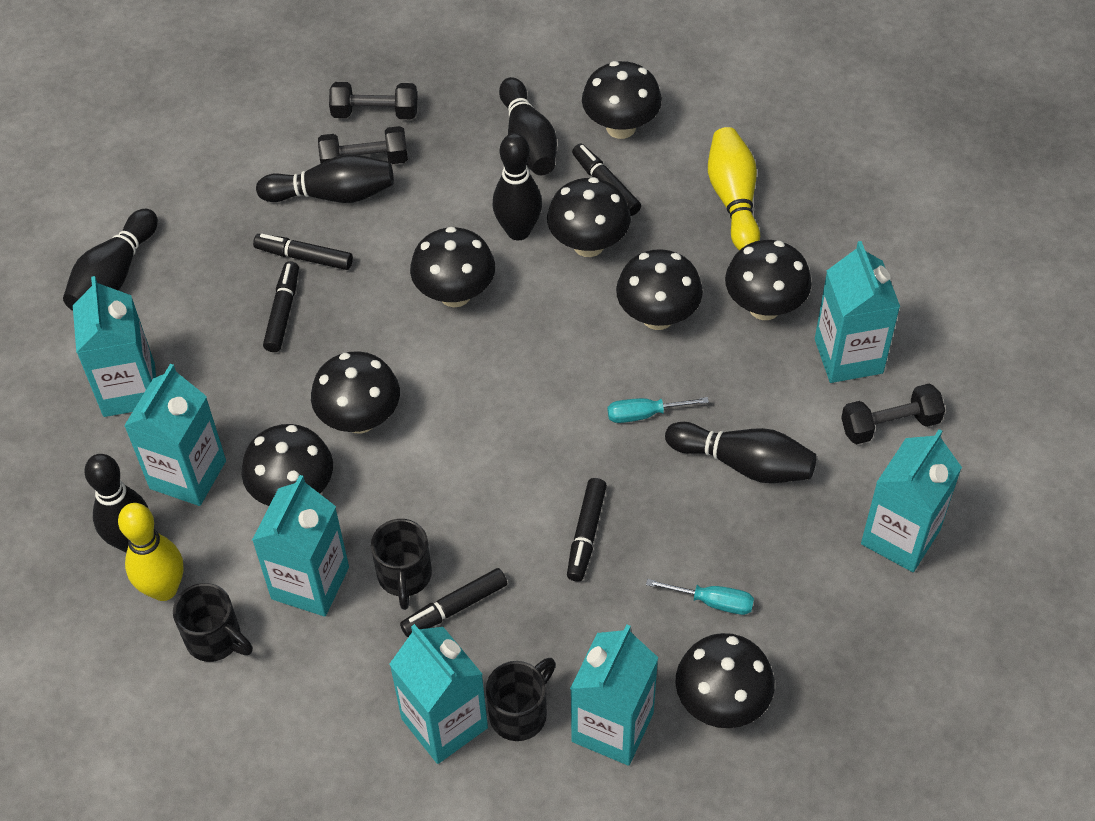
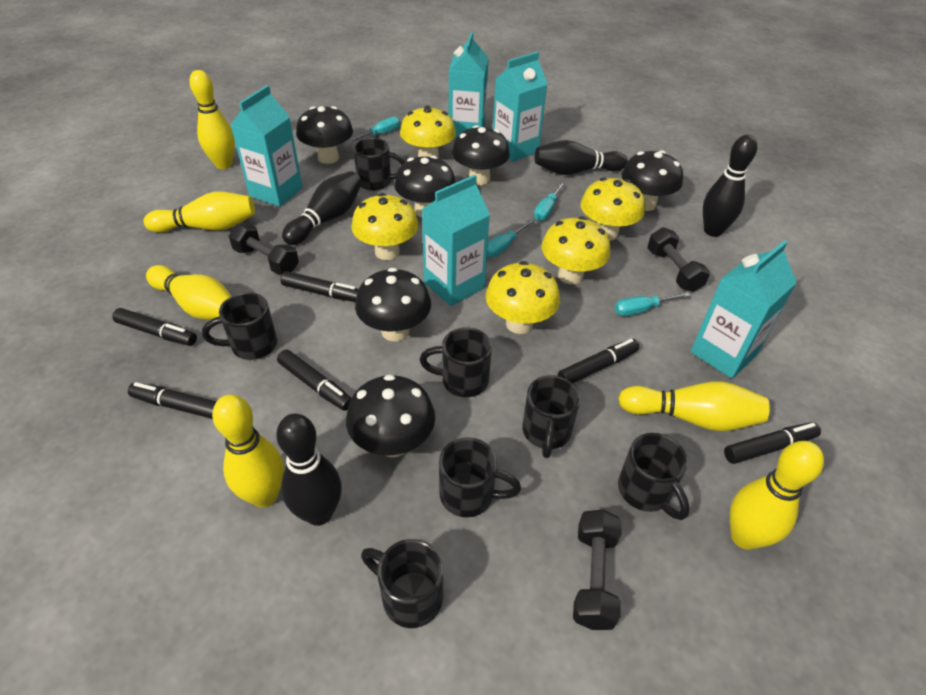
black bowling pin: 6 -> 4
black marker: 5 -> 6
black mug: 3 -> 7
black mushroom: 8 -> 6
turquoise carton: 7 -> 5
turquoise screwdriver: 2 -> 4
yellow bowling pin: 2 -> 6
yellow mushroom: 0 -> 5

